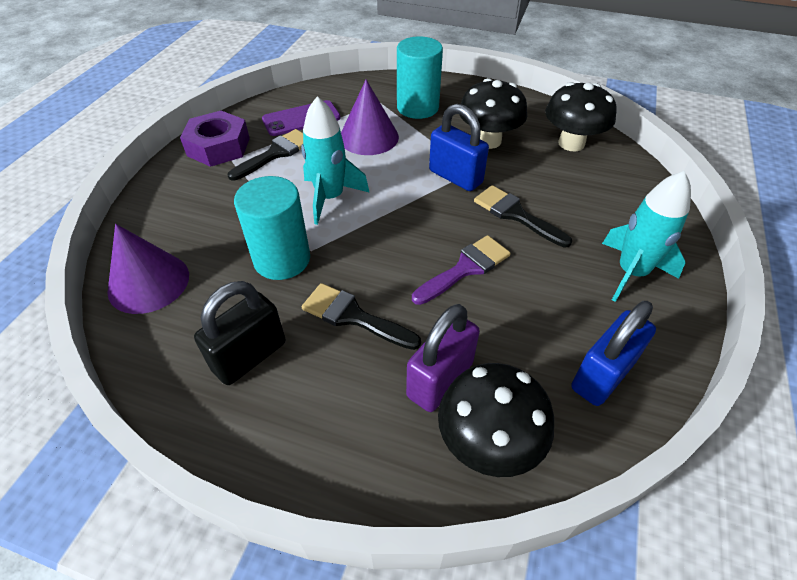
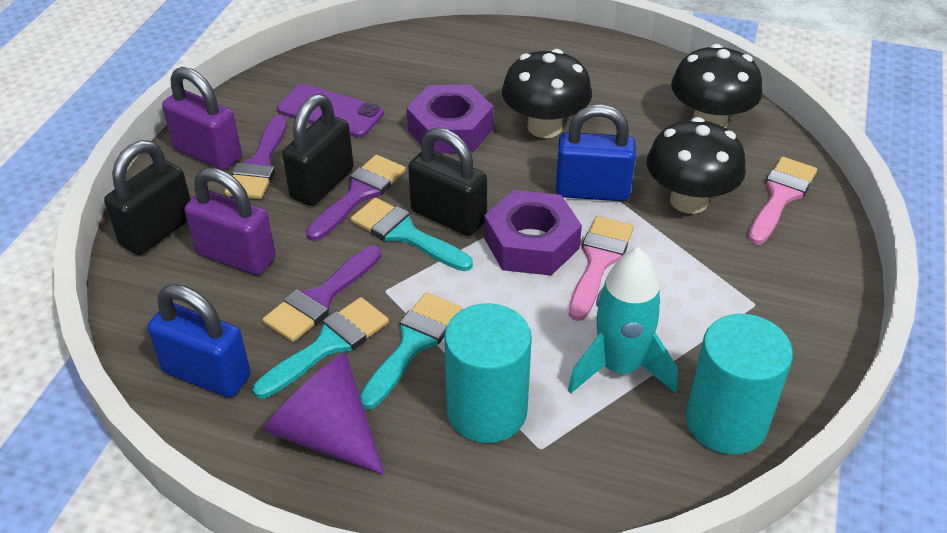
black brush: 3 -> 0
black padlock: 1 -> 3
pink brush: 0 -> 2
purple brush: 1 -> 3
purple cone: 2 -> 1
purple nut: 1 -> 2
purple padlock: 1 -> 2
turquoise brush: 0 -> 3
turquoise rocket: 2 -> 1

